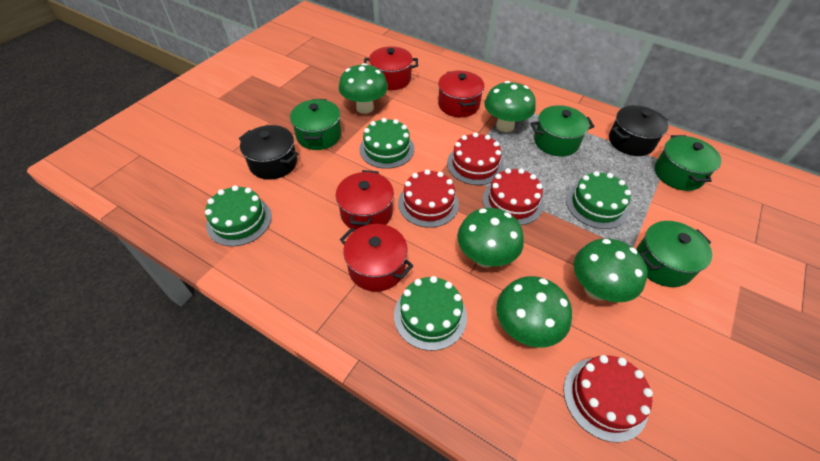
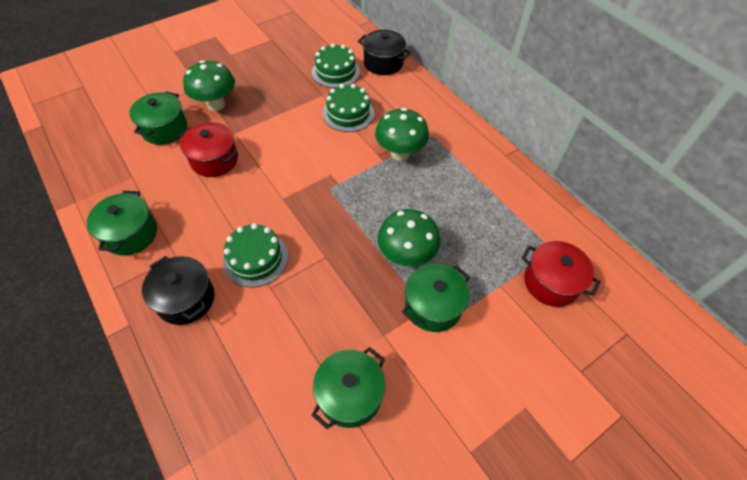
green cake: 4 -> 3
green mushroom: 5 -> 3
red cake: 4 -> 0
red pot: 4 -> 2

